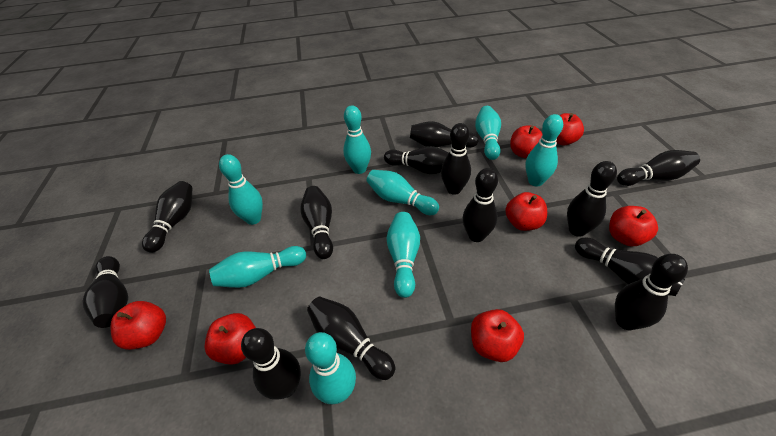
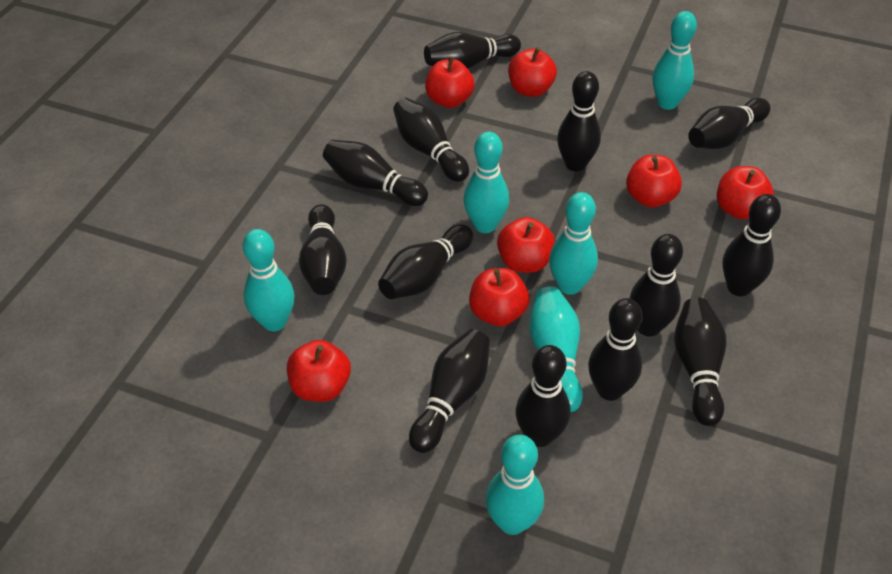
turquoise bowling pin: 8 -> 6

